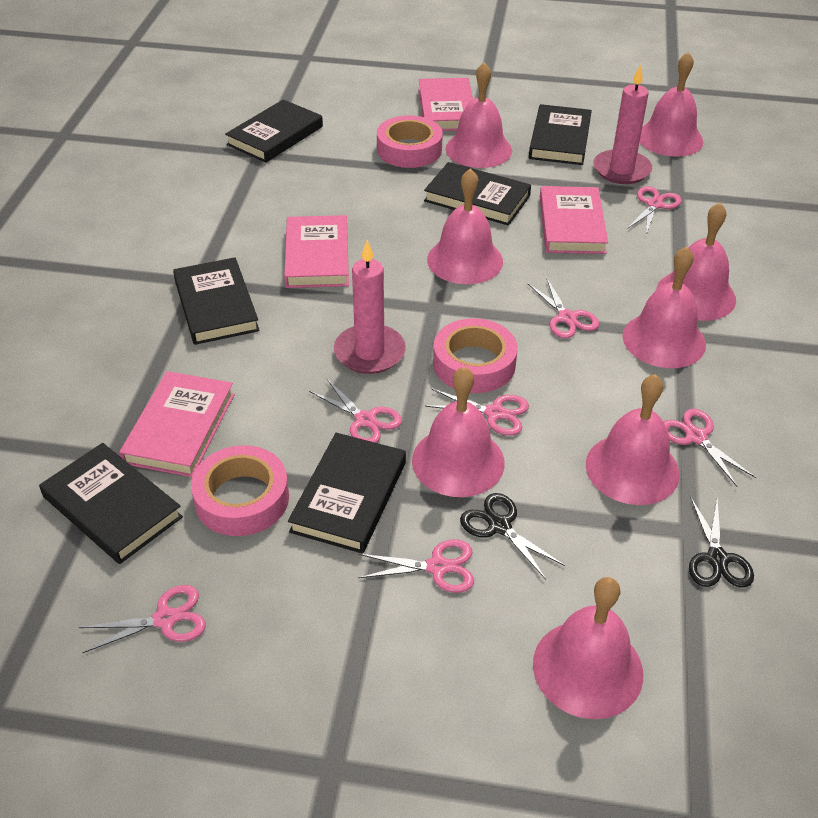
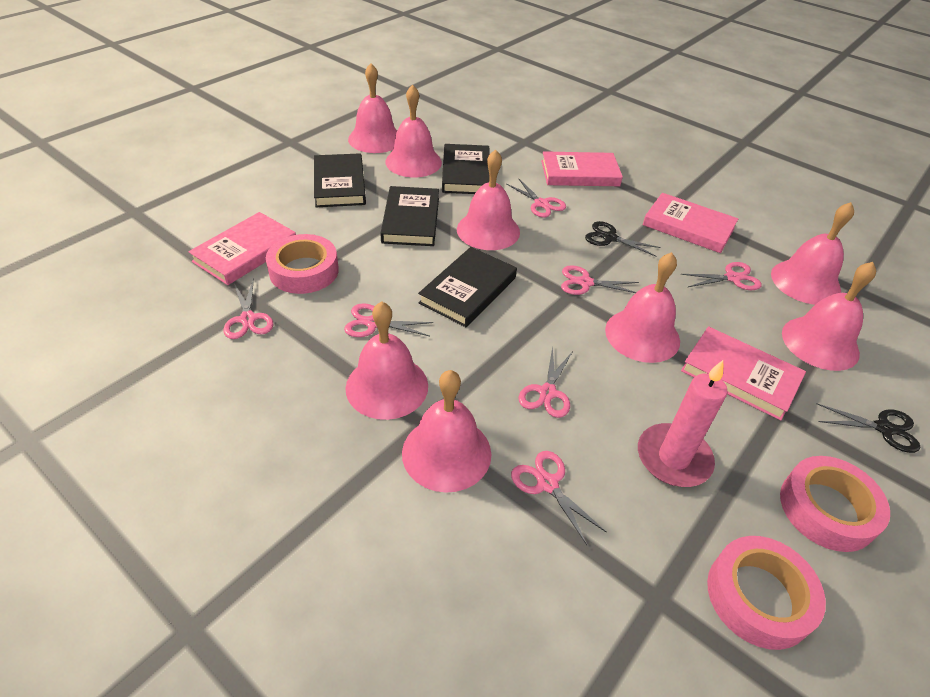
black book: 6 -> 4
pink candle: 2 -> 1

